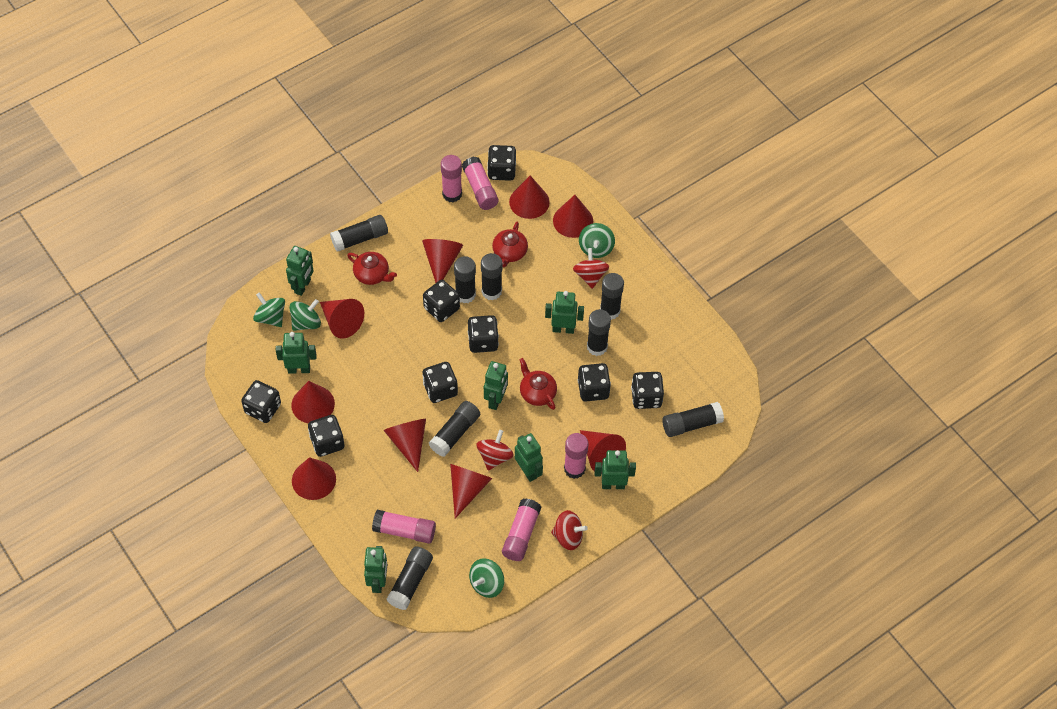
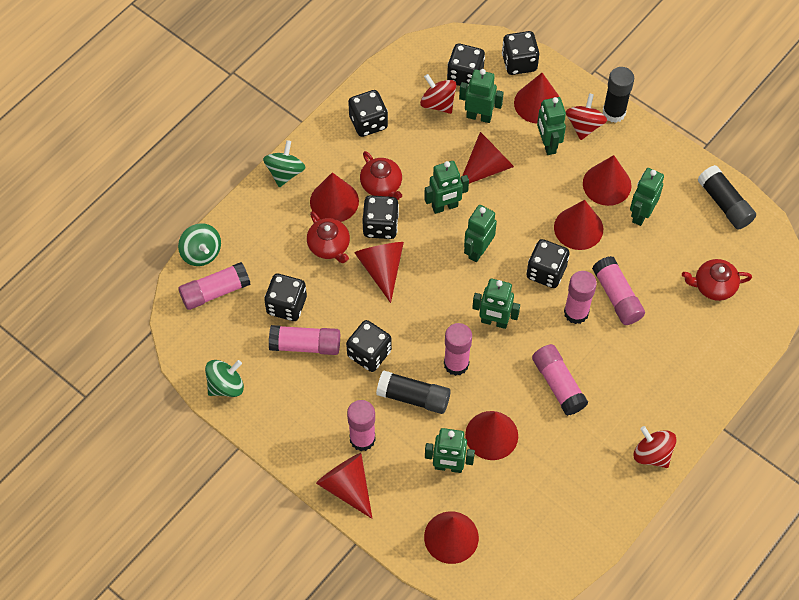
black dice: 8 -> 7
black glue stick: 8 -> 3
green spinning top: 4 -> 3
pink glue stick: 5 -> 7

